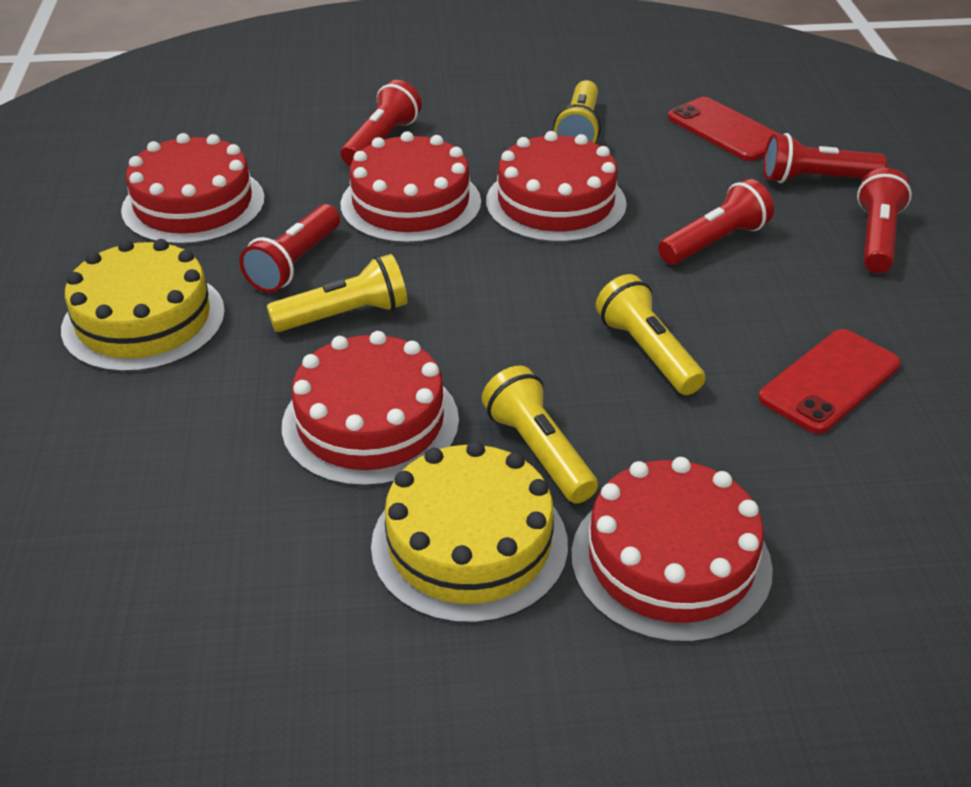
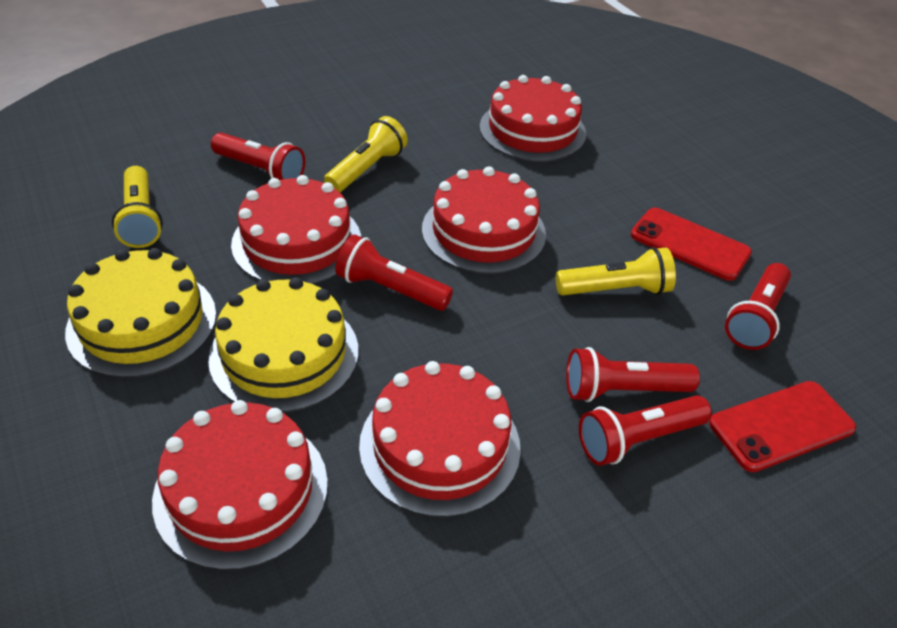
yellow flashlight: 4 -> 3

